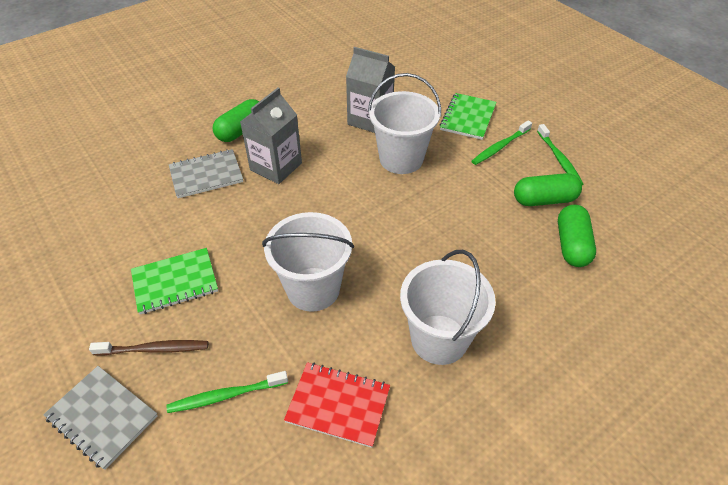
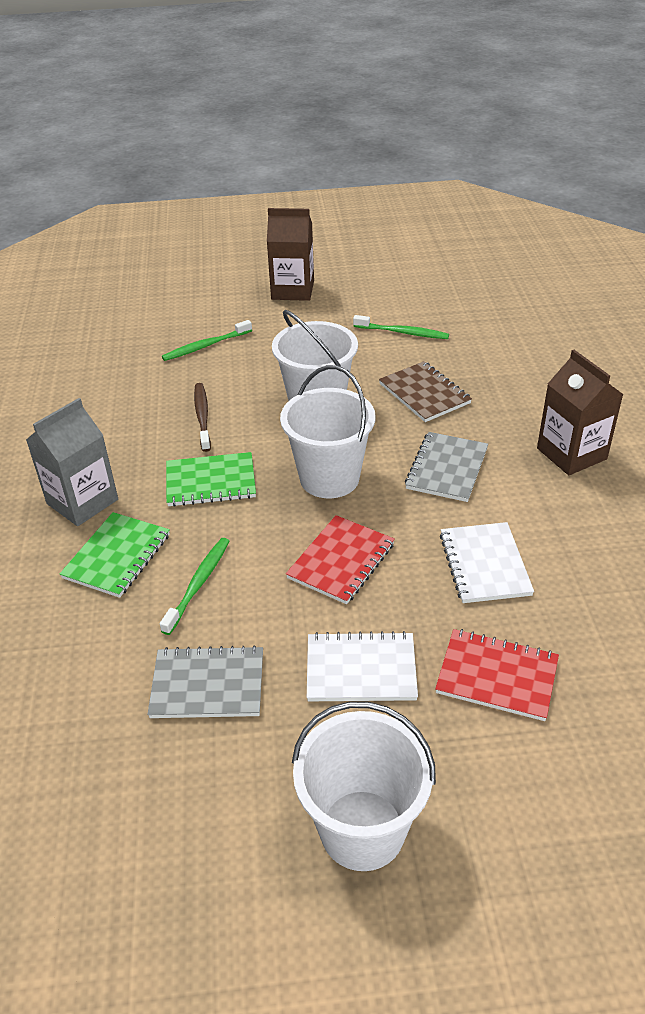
brown carton: 0 -> 2
brown notebook: 0 -> 1
green capsule: 3 -> 0
grey carton: 2 -> 1
red notebook: 1 -> 2
white notebook: 0 -> 2

